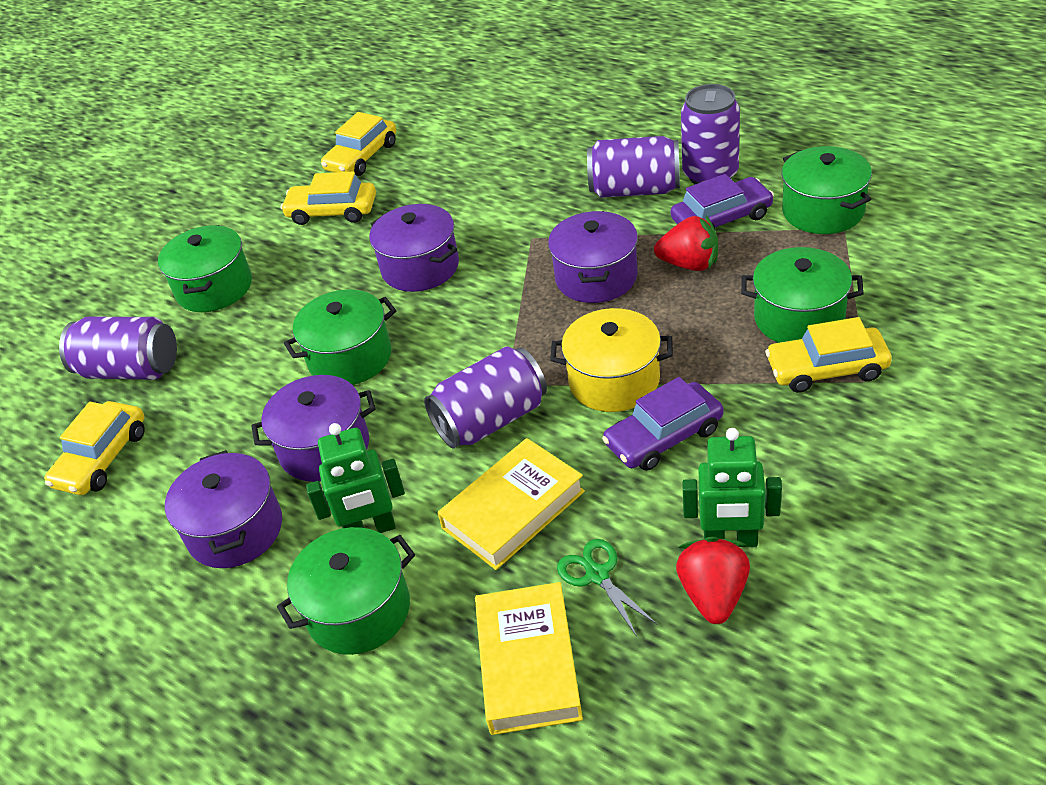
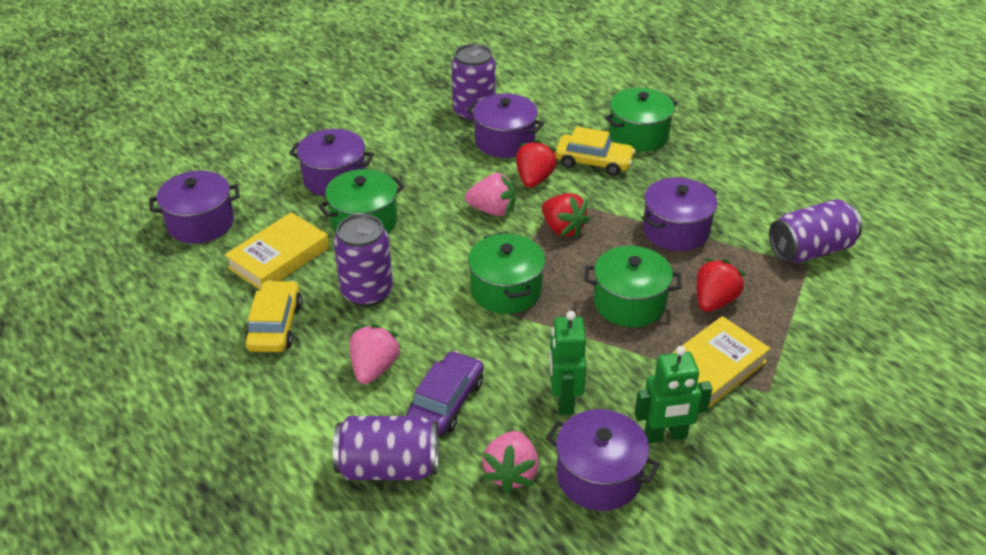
green pot: 5 -> 4
green scissors: 1 -> 0
pink strawberry: 0 -> 3
purple car: 2 -> 1
purple pot: 4 -> 5
red strawberry: 2 -> 3
yellow car: 4 -> 2
yellow pot: 1 -> 0

